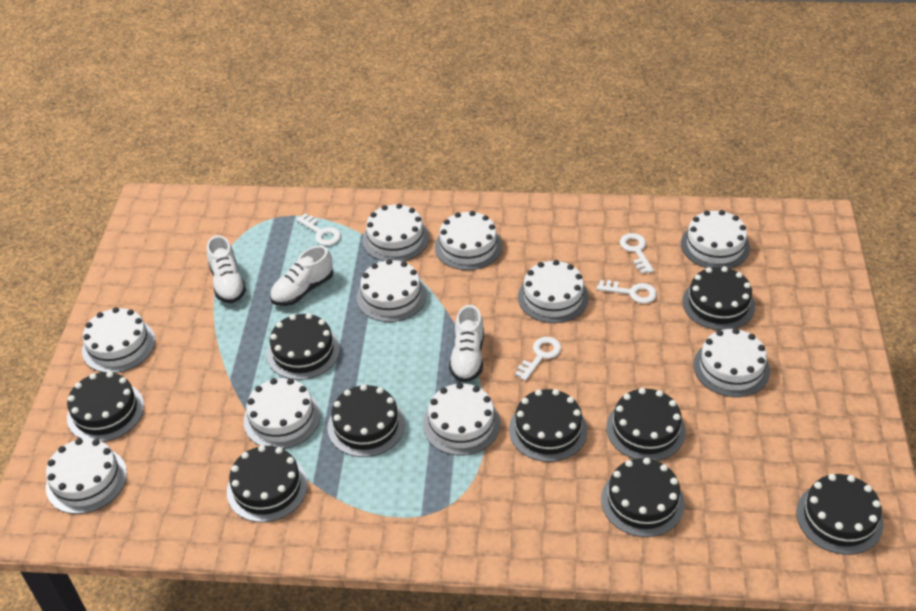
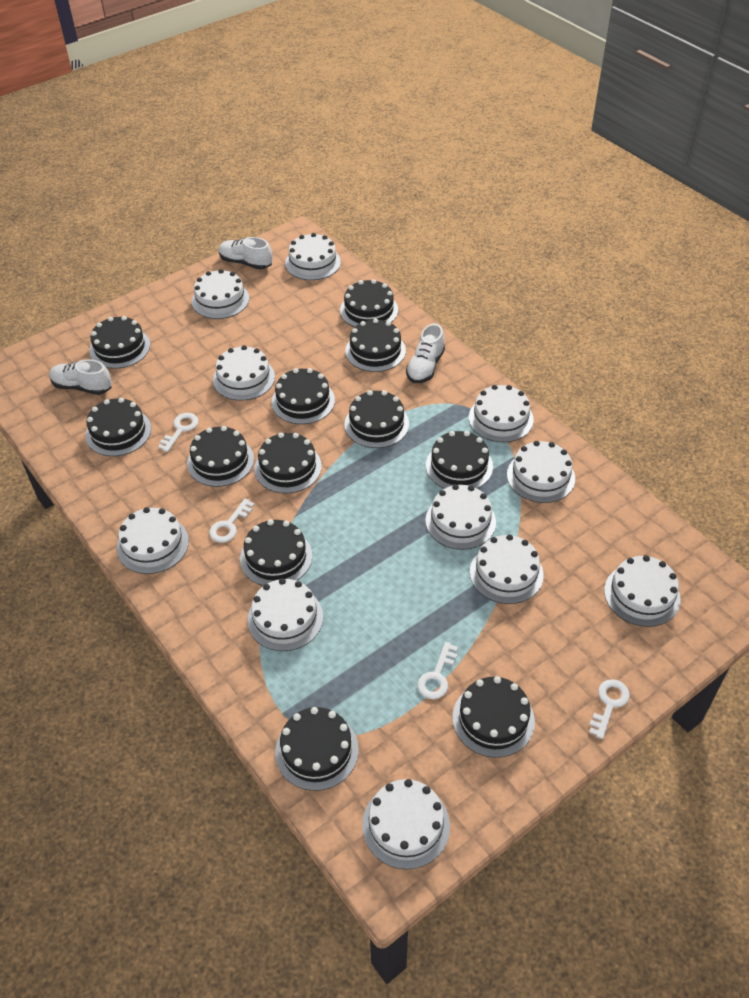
black cake: 9 -> 12
white cake: 10 -> 11

